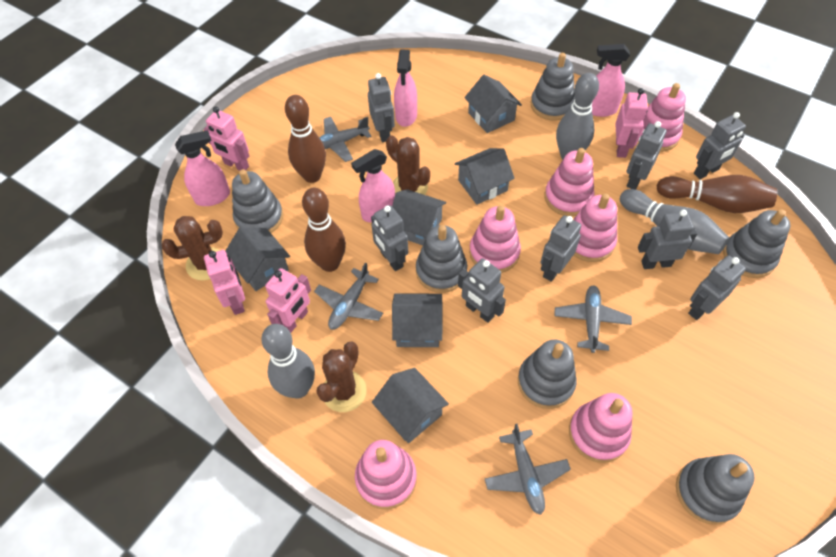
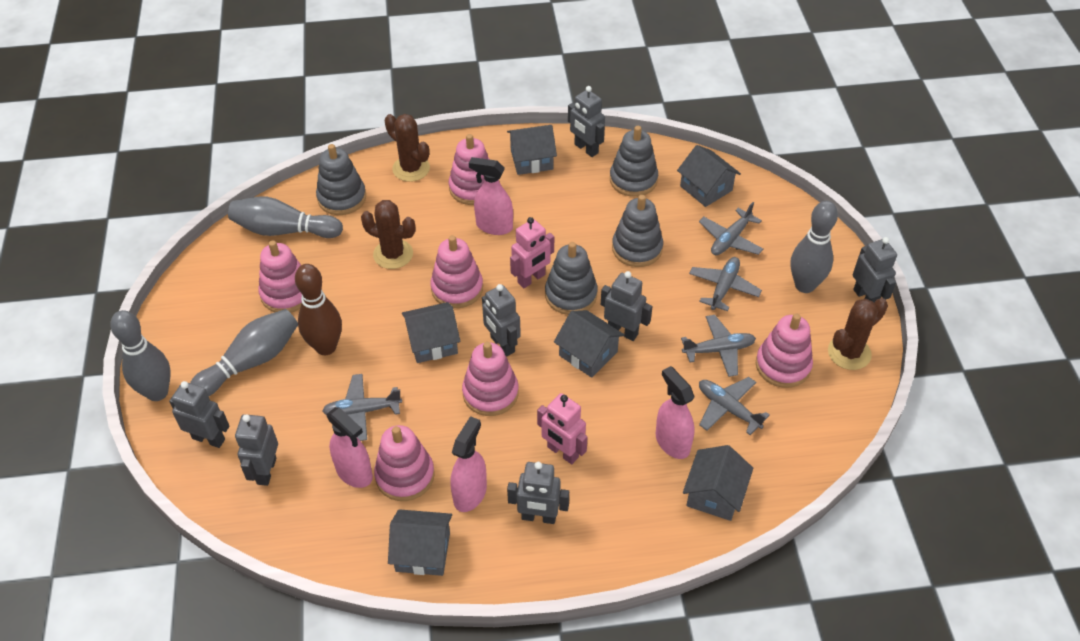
brown bowling pin: 3 -> 1
grey bowling pin: 3 -> 4
grey plane: 4 -> 5
grey robot: 8 -> 7
grey stacking toy: 6 -> 4
pink robot: 4 -> 2

